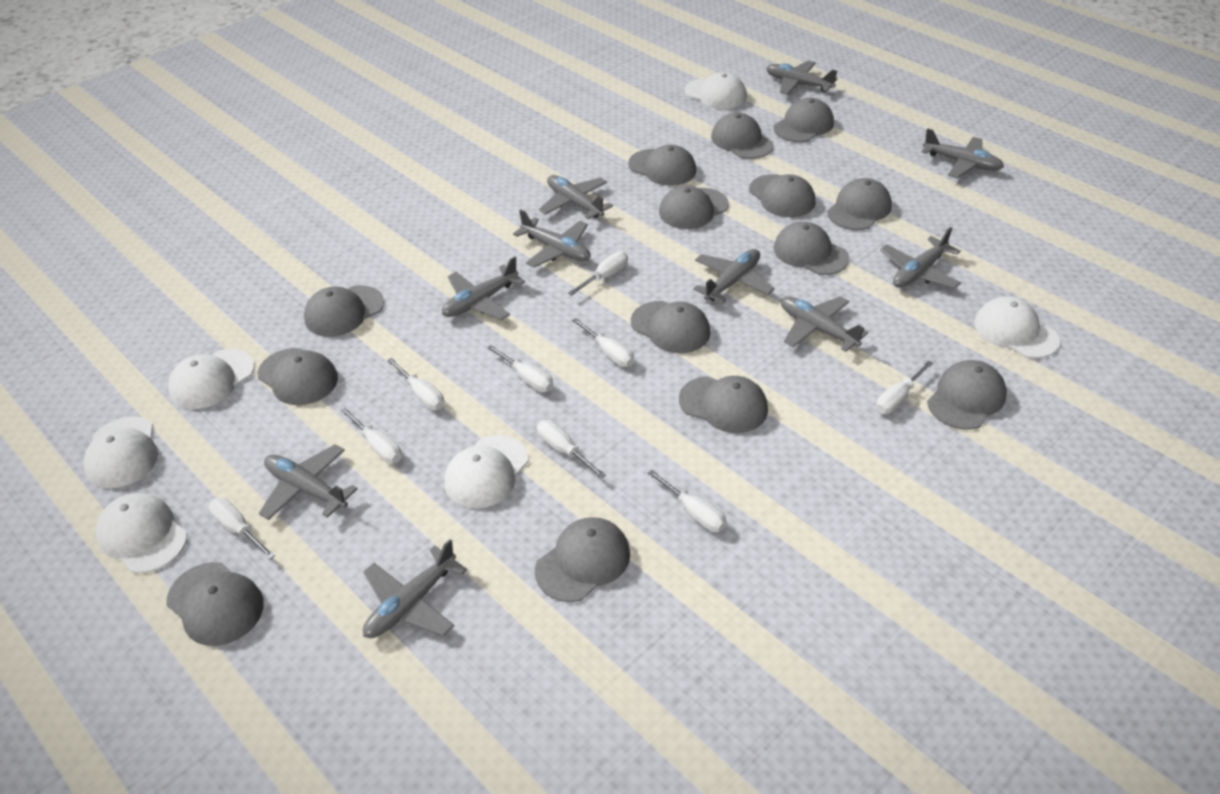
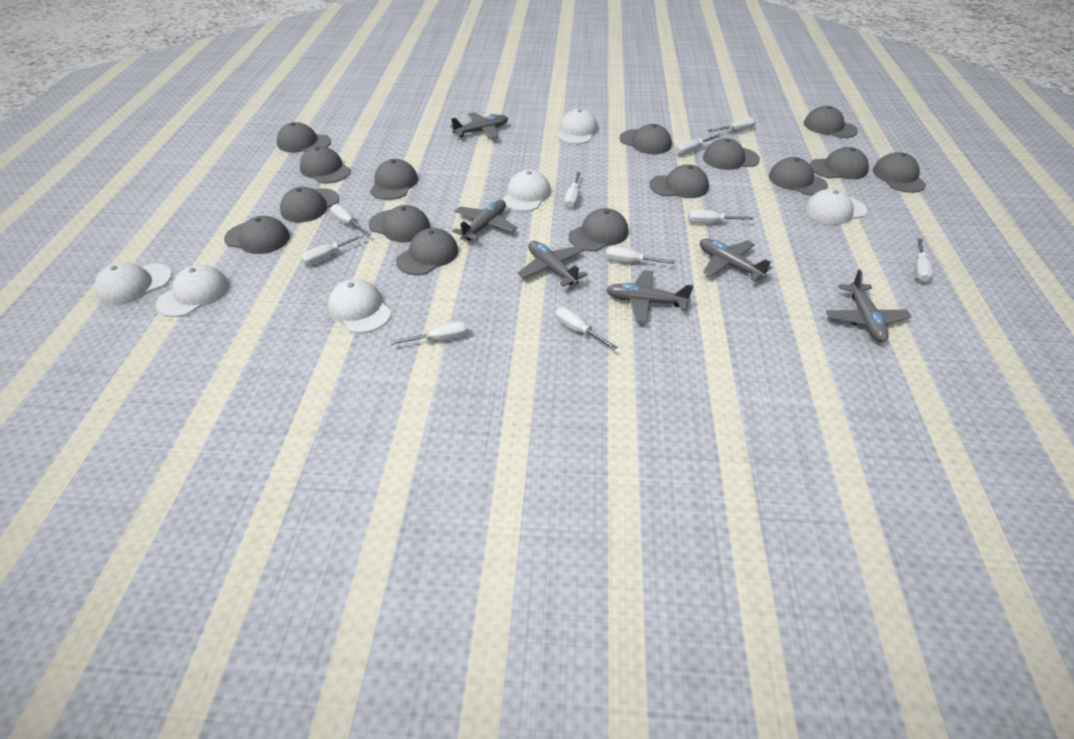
grey cap: 14 -> 15
grey plane: 10 -> 6
white screwdriver: 9 -> 10

